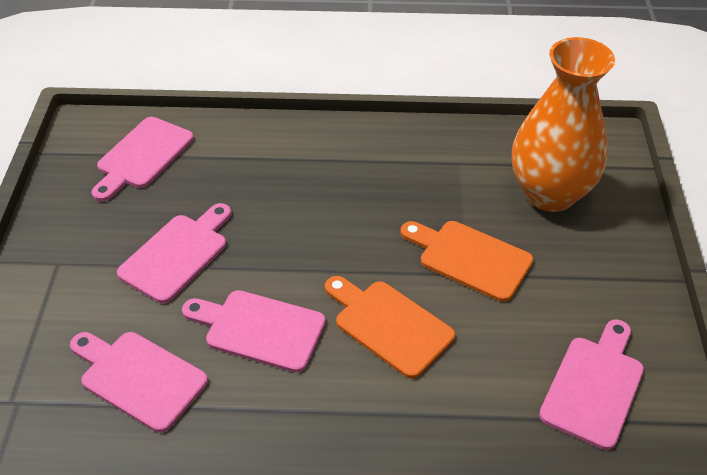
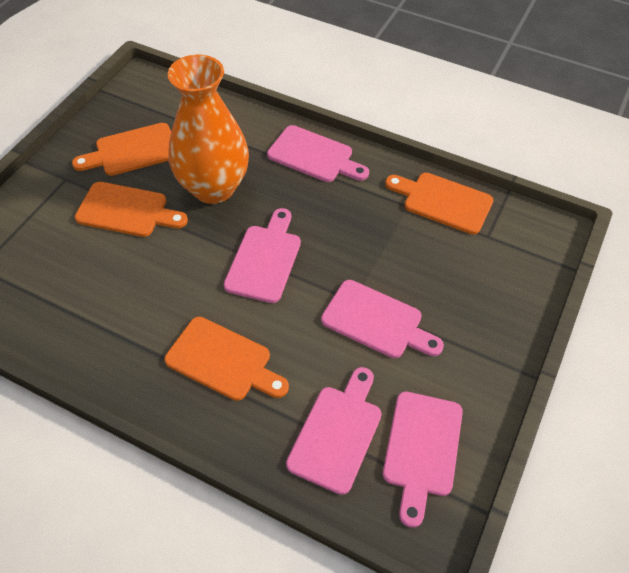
orange cutting board: 2 -> 4

